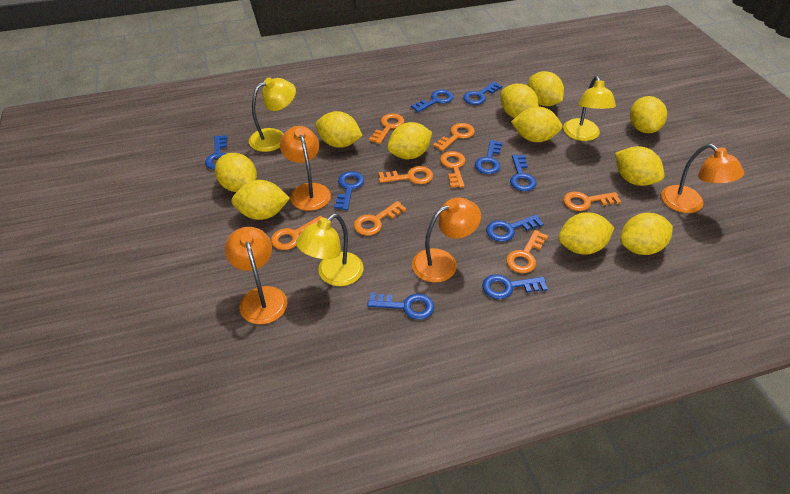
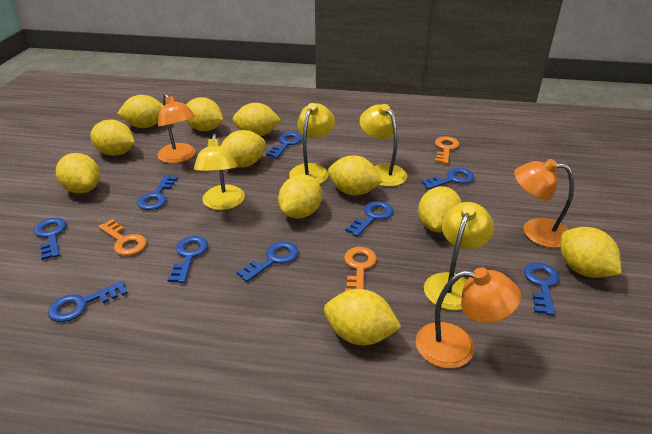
orange key: 8 -> 3
orange lamp: 4 -> 3
yellow lamp: 3 -> 4

